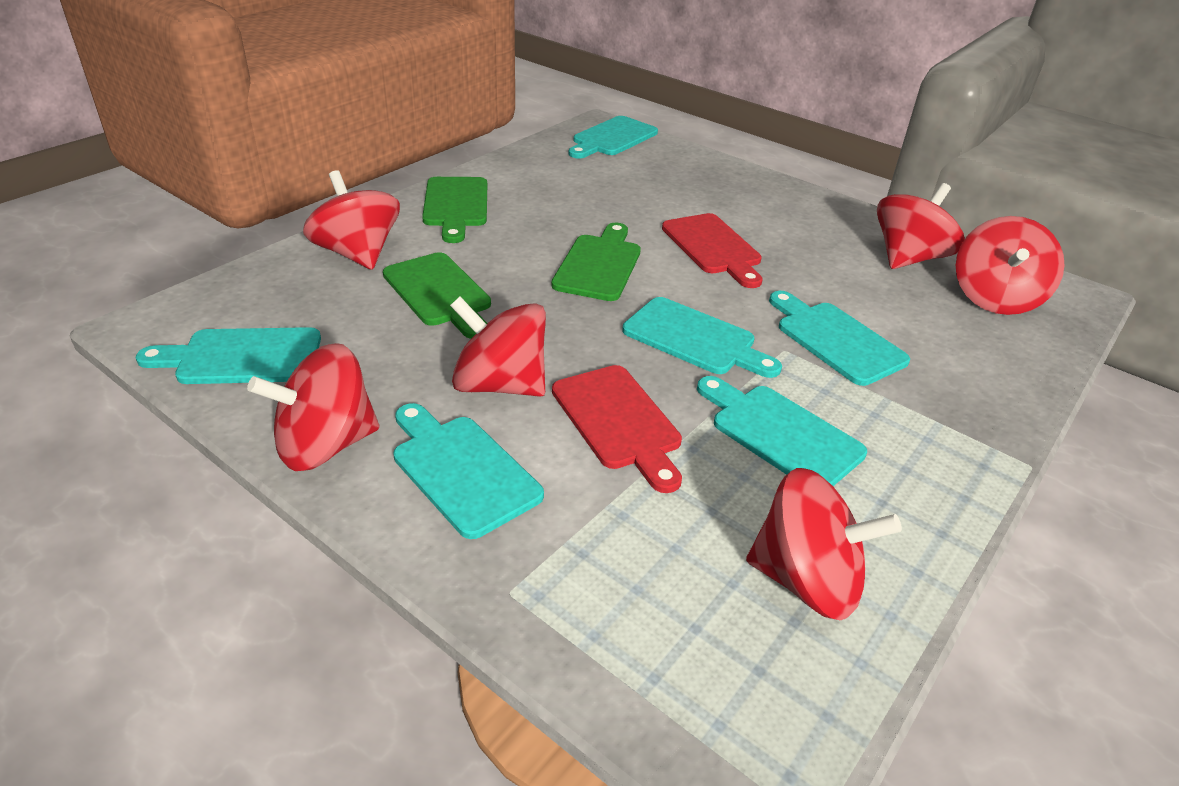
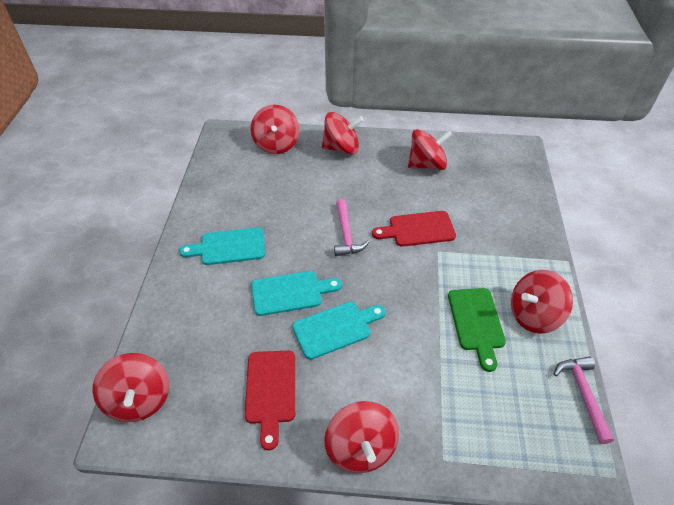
green cutting board: 3 -> 1
pink hammer: 0 -> 2
turquoise cutting board: 6 -> 3

